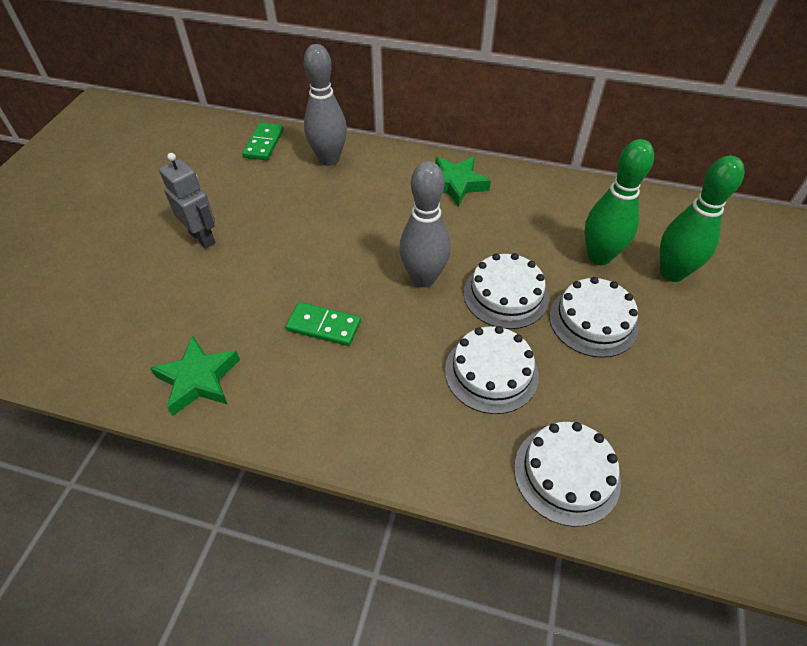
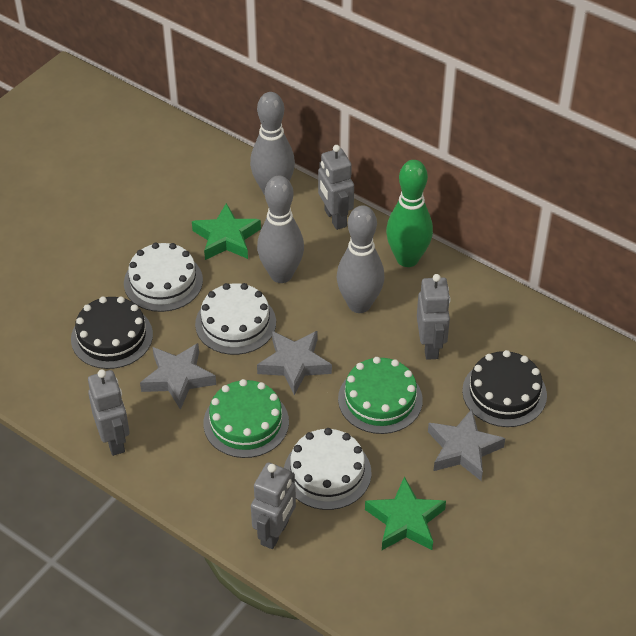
black cake: 0 -> 2
green bowling pin: 2 -> 1
green cake: 0 -> 2
green domino: 2 -> 0
grey bowling pin: 2 -> 3
grey robot: 1 -> 4
grey star: 0 -> 3
white cake: 4 -> 3

